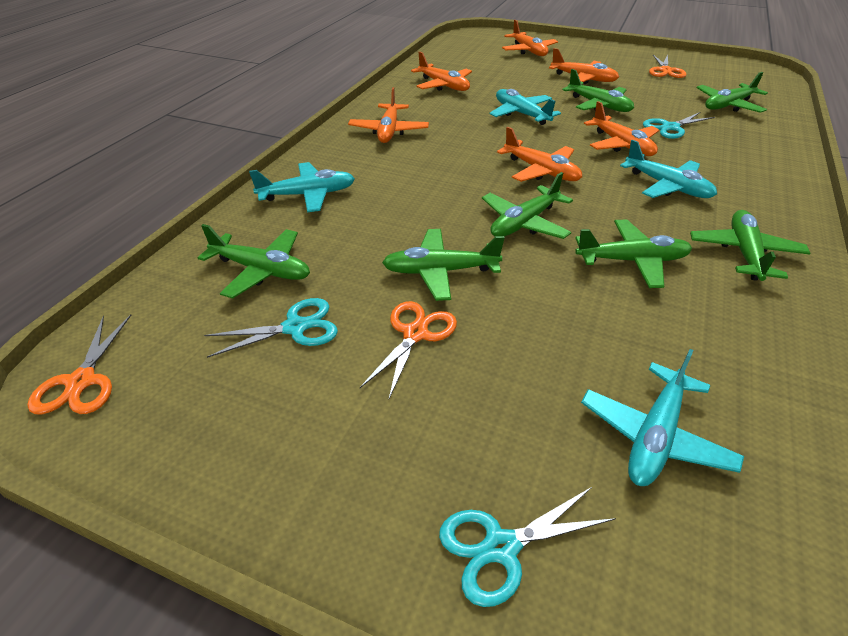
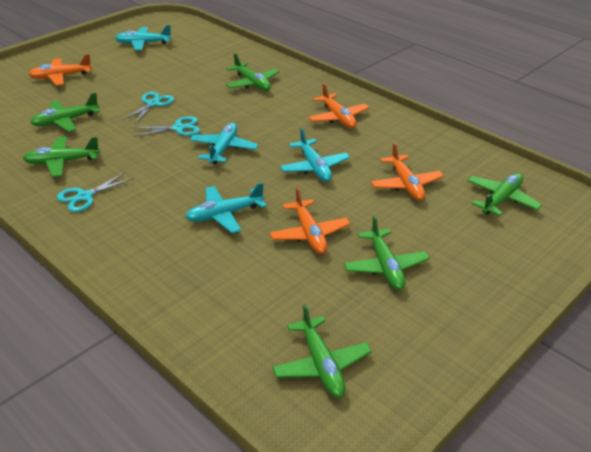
green plane: 7 -> 6
orange plane: 6 -> 4
orange scissors: 3 -> 0

